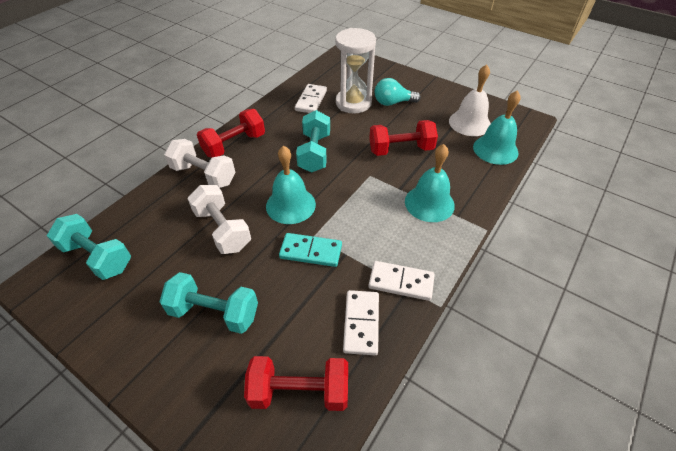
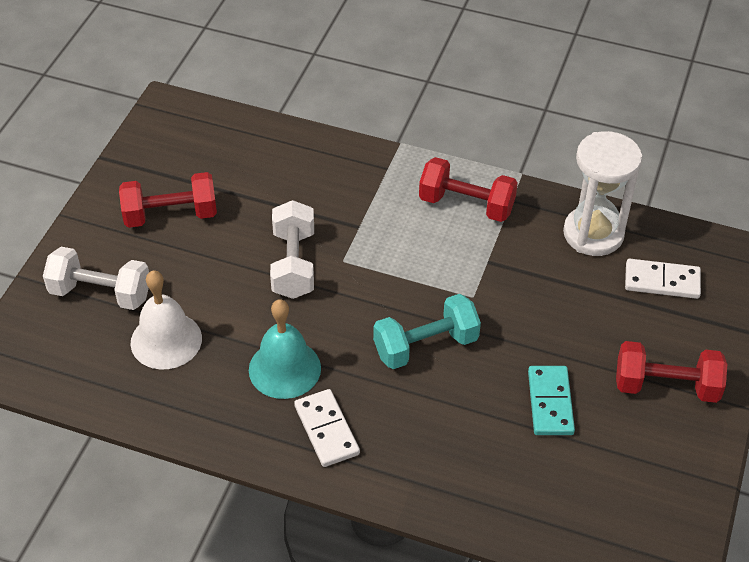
turquoise bell: 3 -> 1
turquoise dumbbell: 3 -> 1
turquoise light bulb: 1 -> 0
white domino: 3 -> 2

